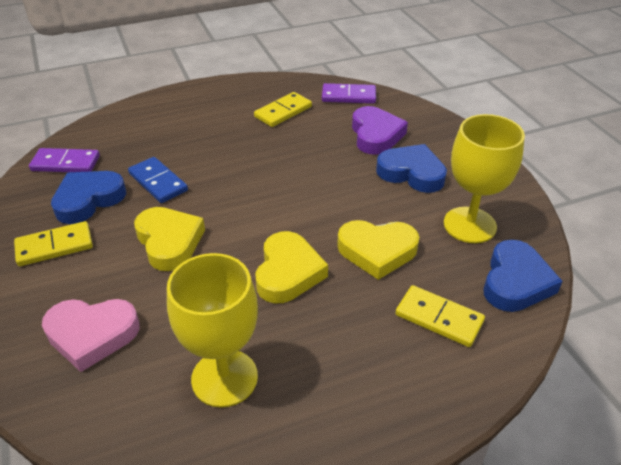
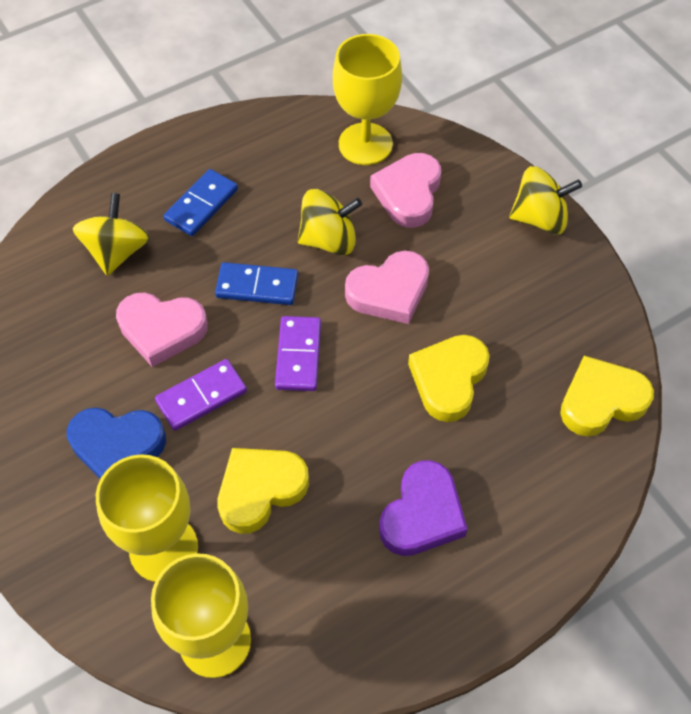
blue domino: 1 -> 2
blue heart: 3 -> 1
pink heart: 1 -> 3
yellow domino: 3 -> 0
yellow goblet: 2 -> 3
yellow spinning top: 0 -> 3

